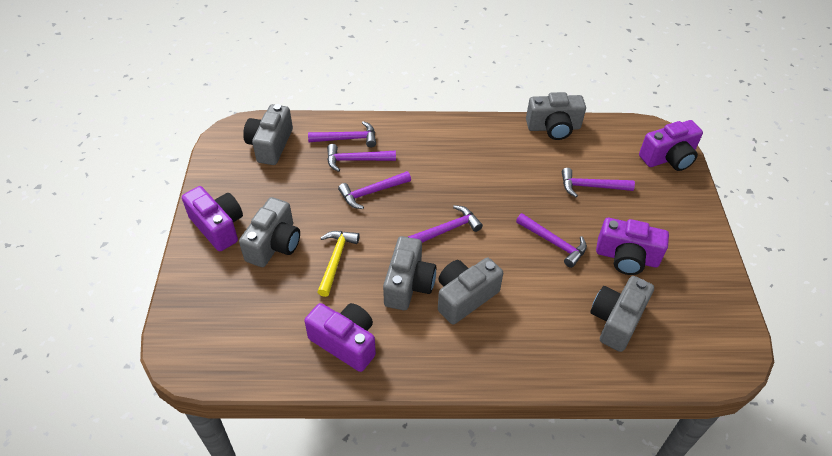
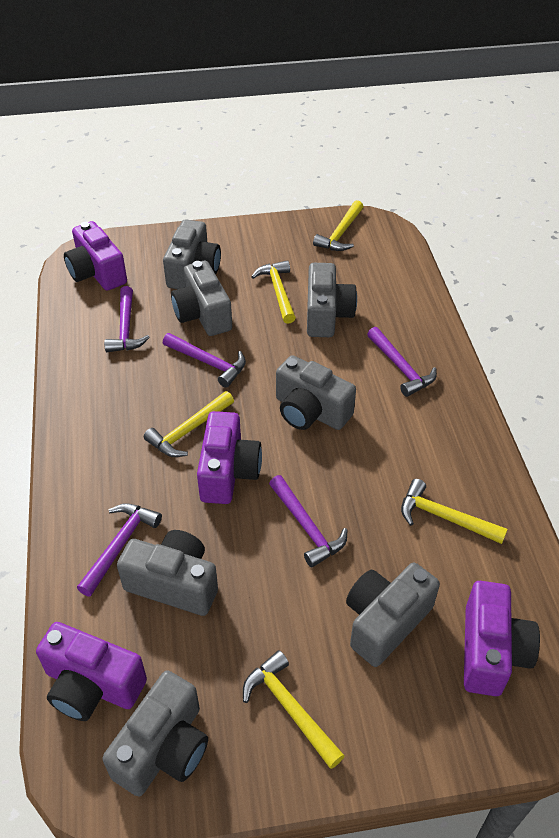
grey camera: 6 -> 7
purple hammer: 6 -> 5
yellow hammer: 1 -> 5

